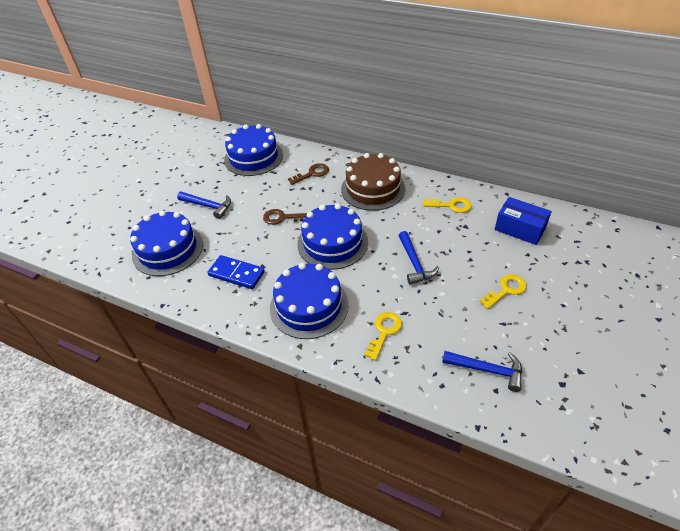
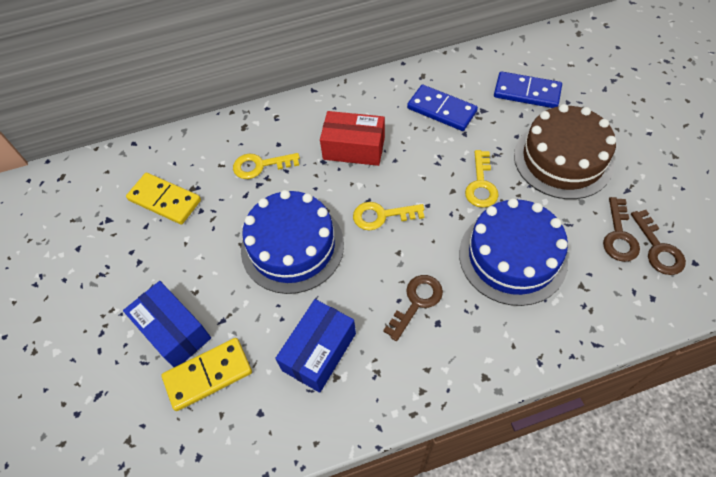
blue box: 1 -> 2
blue cake: 4 -> 2
blue domino: 1 -> 2
blue hammer: 3 -> 0
brown key: 2 -> 3
red box: 0 -> 1
yellow domino: 0 -> 2

